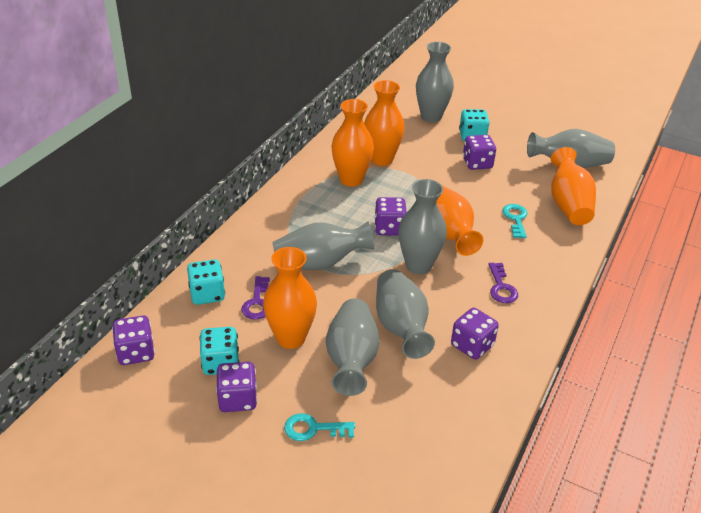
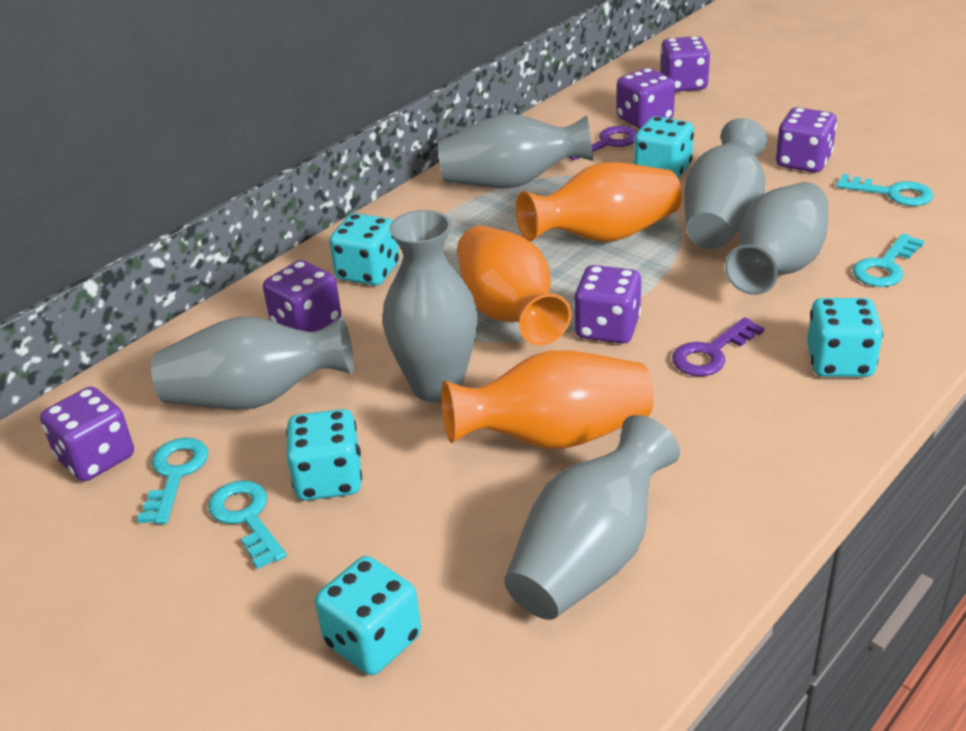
orange vase: 5 -> 3
purple dice: 5 -> 6
turquoise dice: 3 -> 5
turquoise key: 2 -> 4

